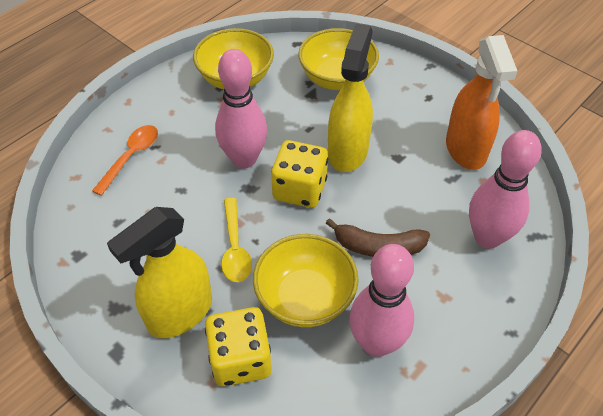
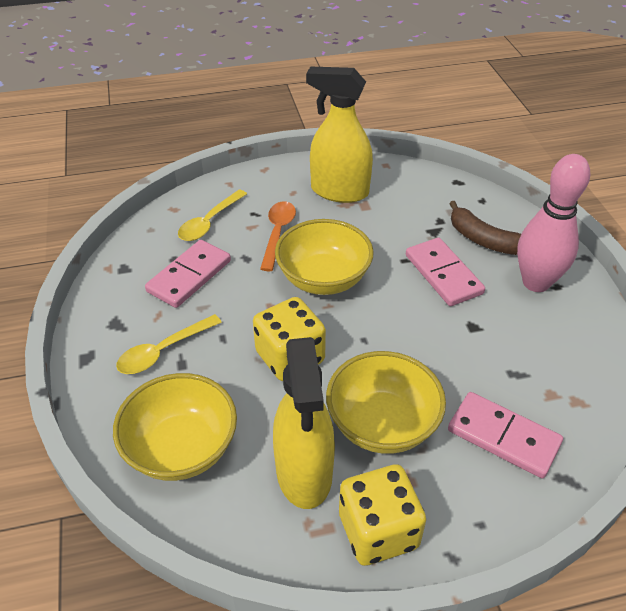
orange spray bottle: 1 -> 0
pink bowling pin: 3 -> 1
pink domino: 0 -> 3
yellow spoon: 1 -> 2

